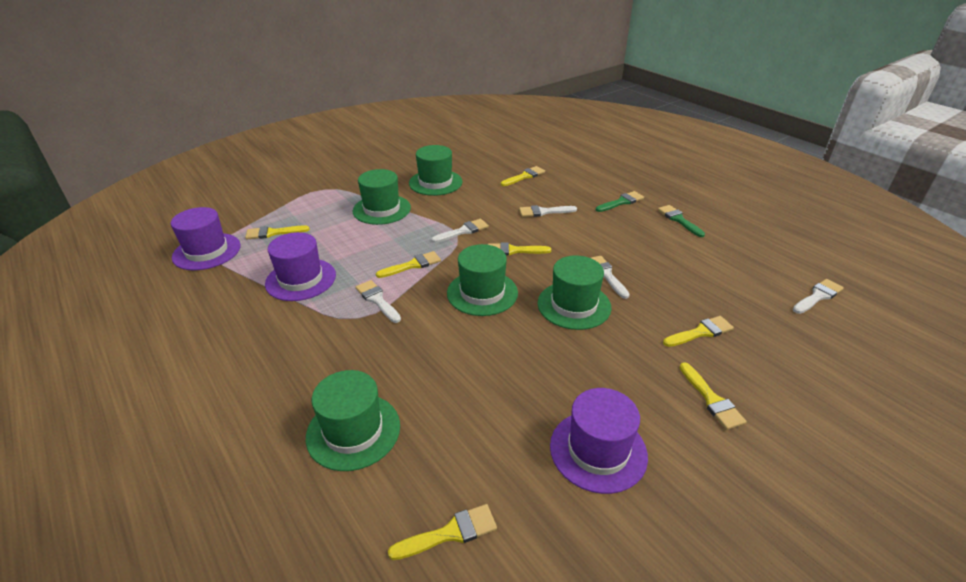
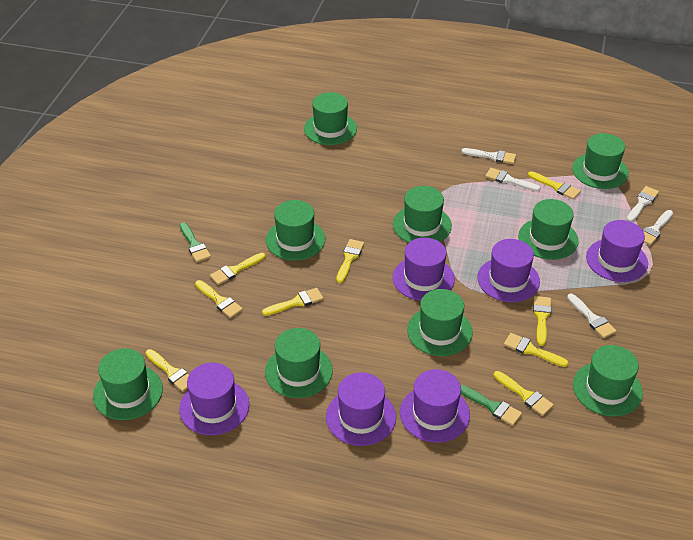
green hat: 5 -> 9
purple hat: 3 -> 6
yellow brush: 7 -> 9

